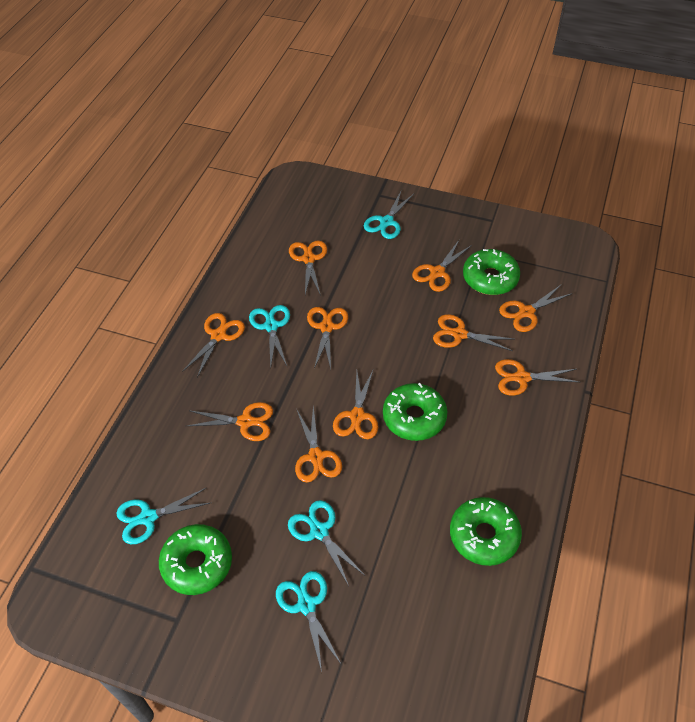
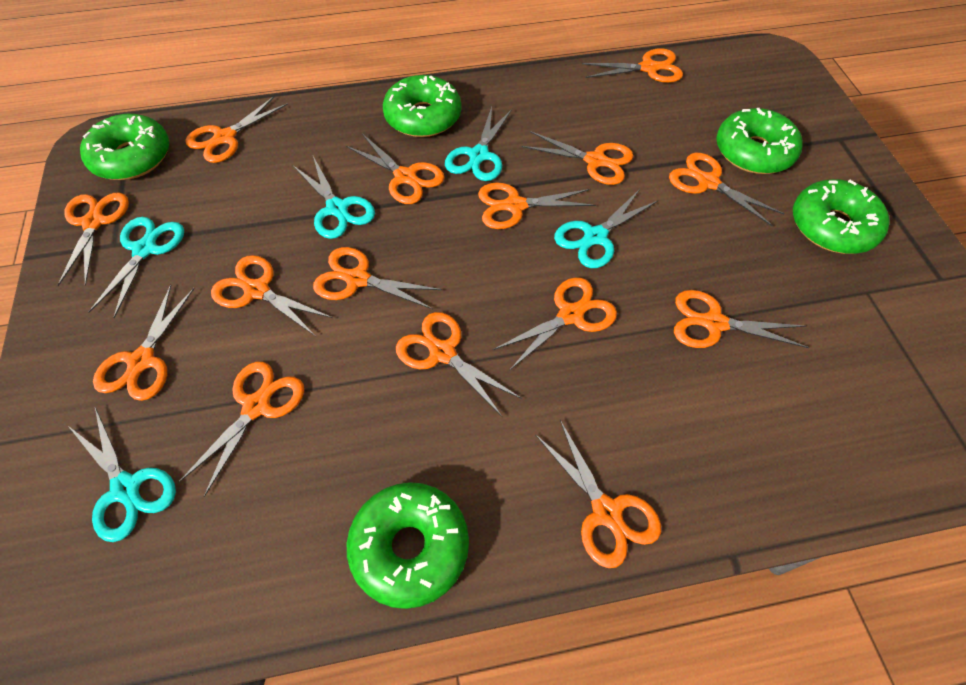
green donut: 4 -> 5
orange scissors: 10 -> 15

